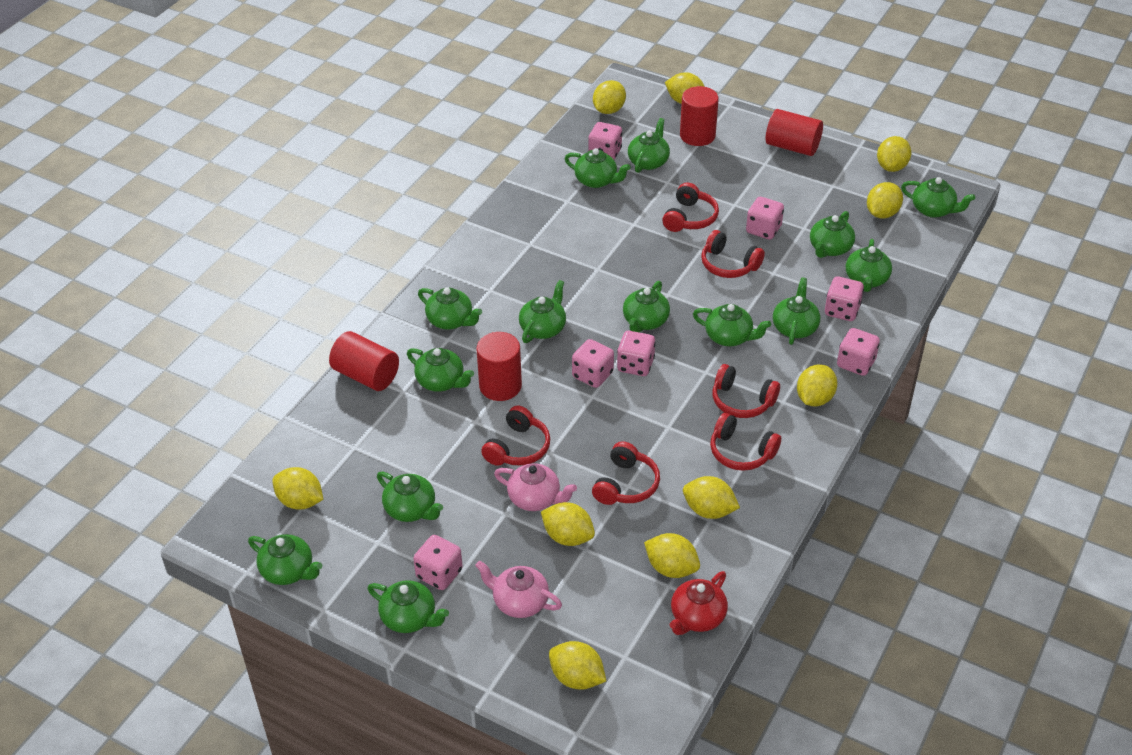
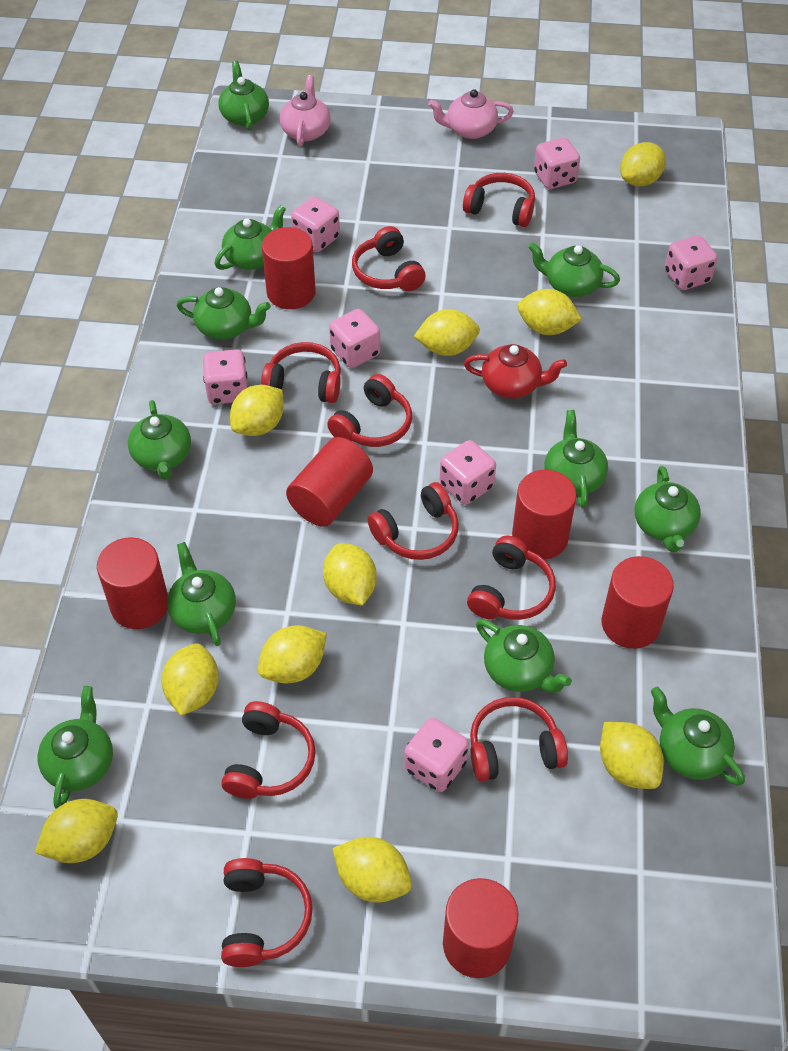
green teapot: 14 -> 11
red cylinder: 4 -> 6
red headphones: 6 -> 9

